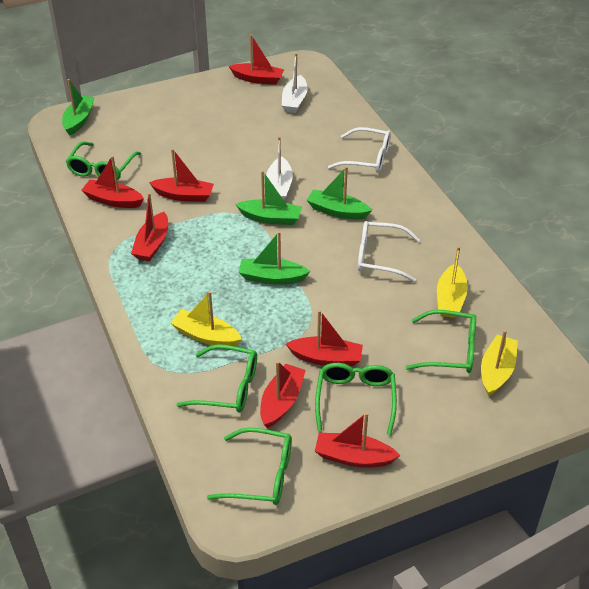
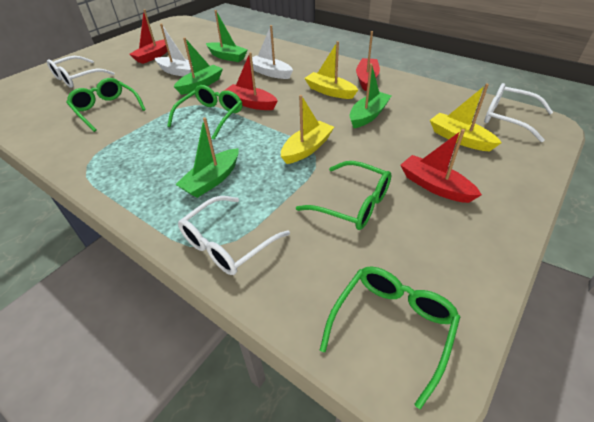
green glasses: 5 -> 4
red boat: 7 -> 4
white glasses: 2 -> 3

